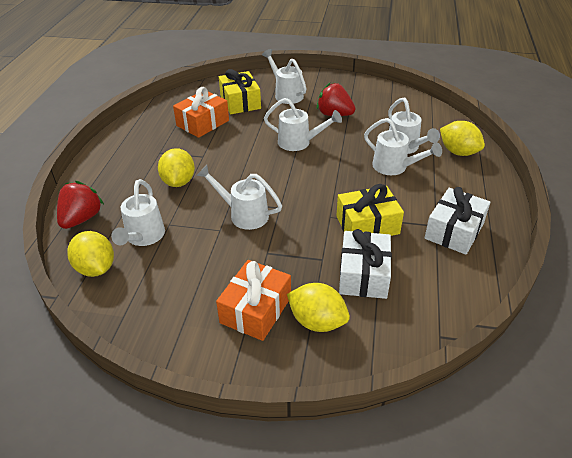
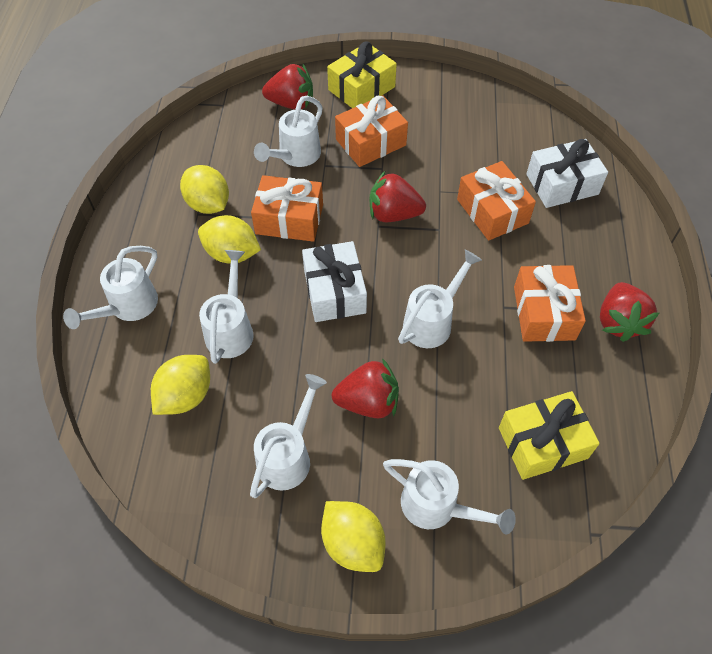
orange gift: 2 -> 4
red strawberry: 2 -> 4

